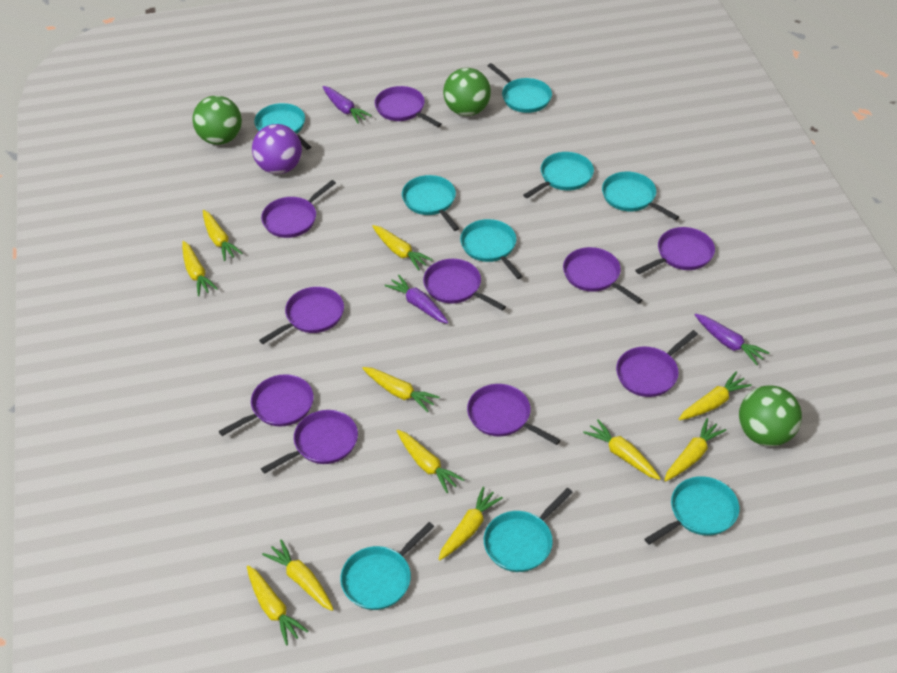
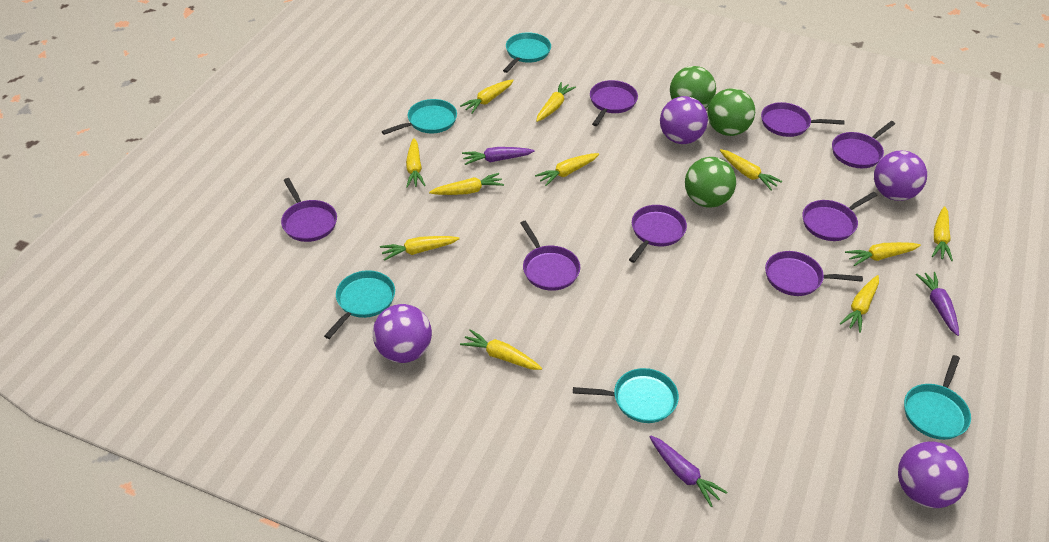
purple ball: 1 -> 4
purple pan: 10 -> 8
turquoise pan: 9 -> 5

